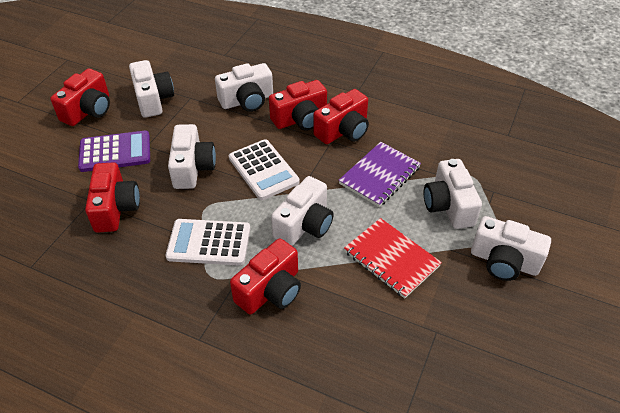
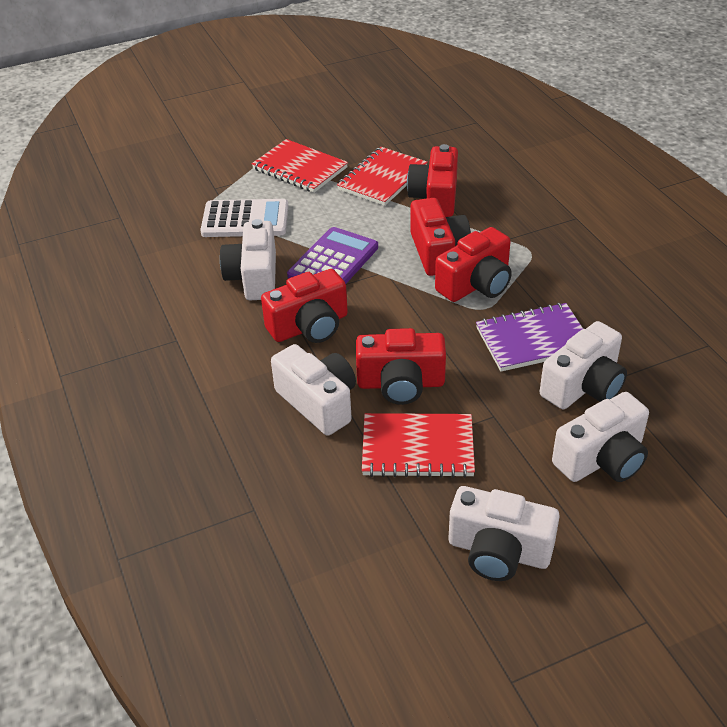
red notebook: 1 -> 3
white calculator: 2 -> 1
white camera: 6 -> 5

